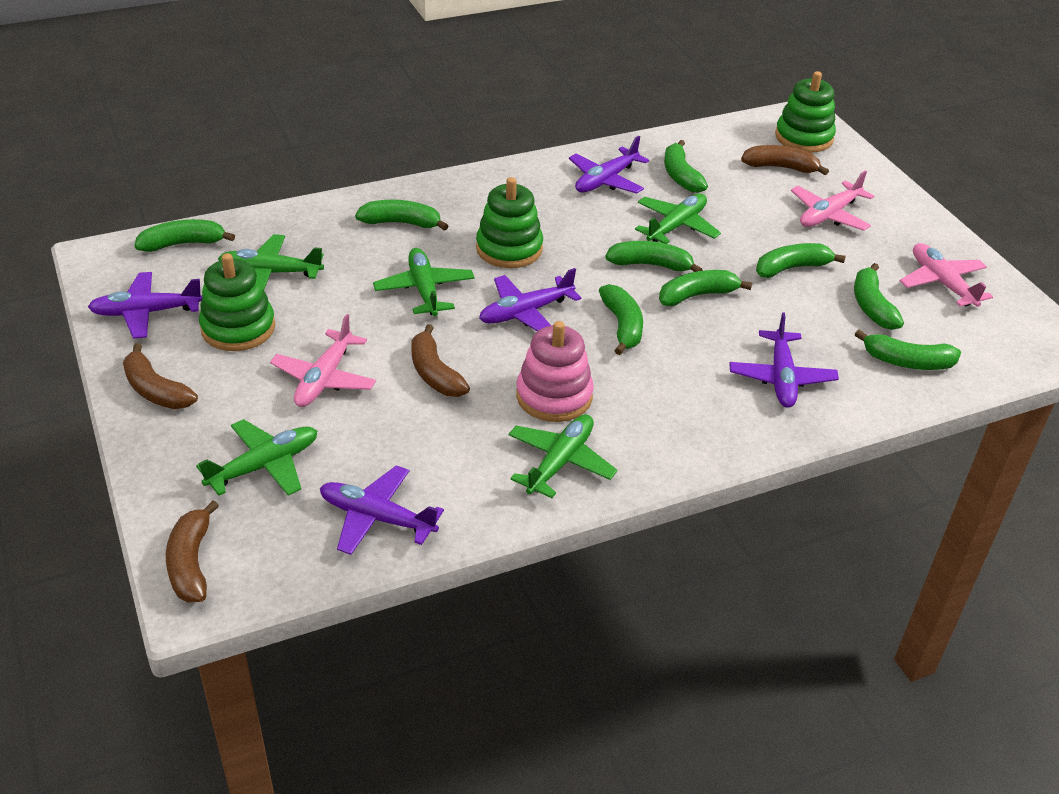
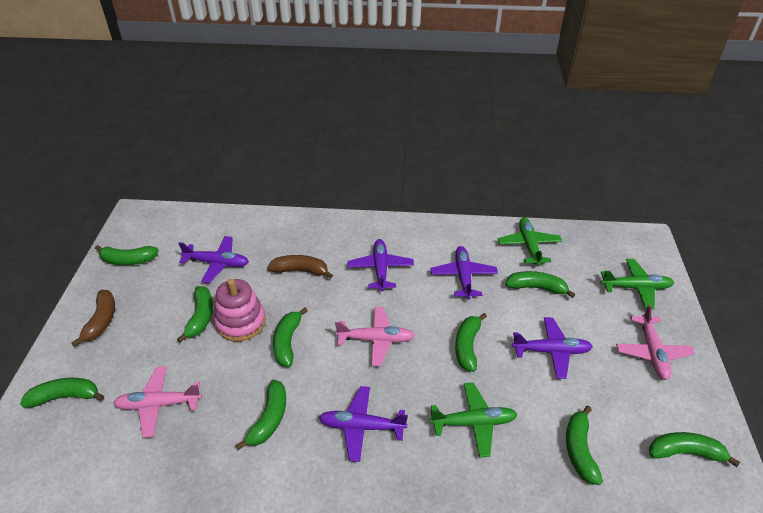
brown banana: 4 -> 2
green plane: 5 -> 3
green stacking toy: 3 -> 0

